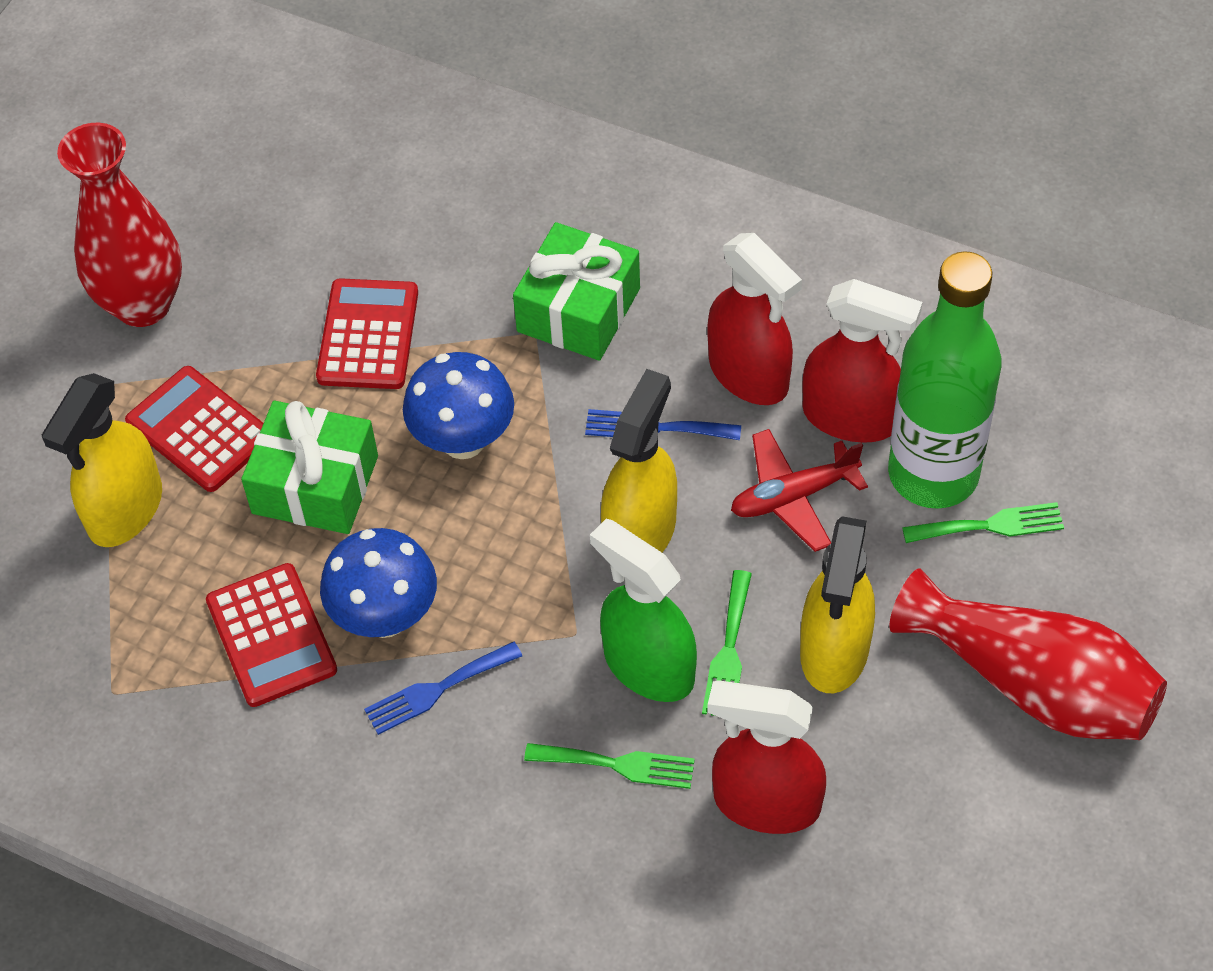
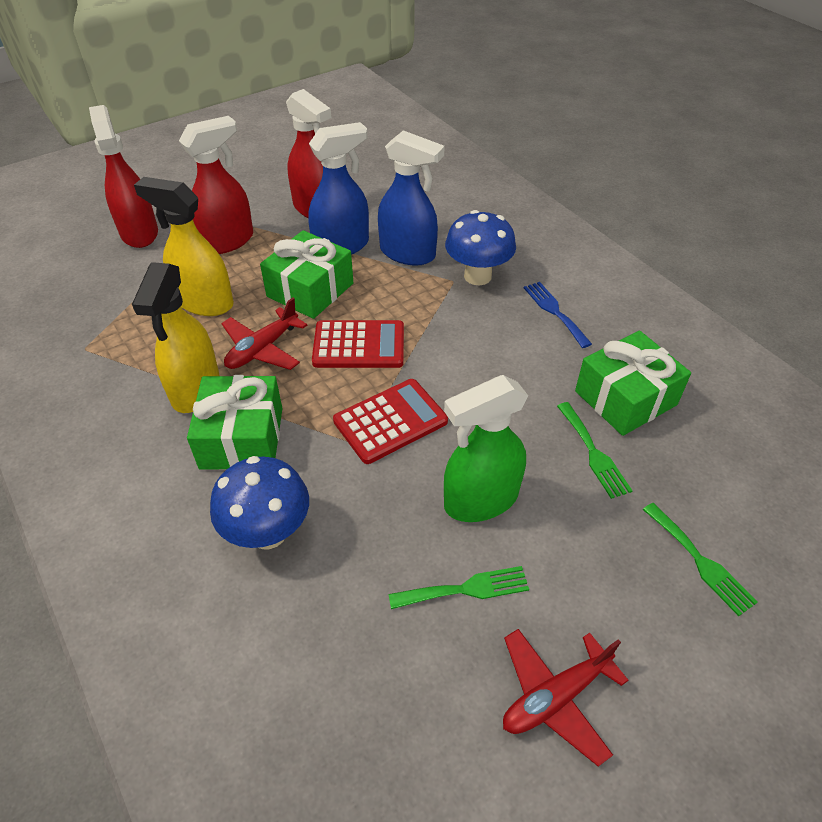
blue fork: 2 -> 1
blue spray bottle: 0 -> 2
green bottle: 1 -> 0
green gift: 2 -> 3
red calculator: 3 -> 2
red plane: 1 -> 2
red vase: 2 -> 0
yellow spray bottle: 3 -> 2

